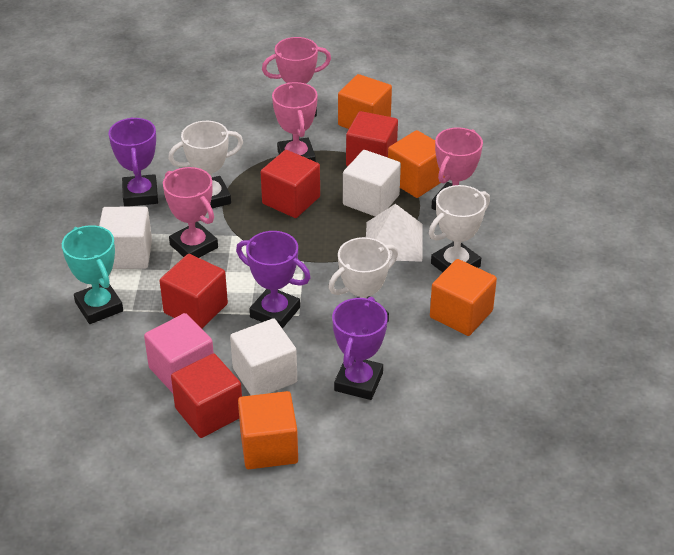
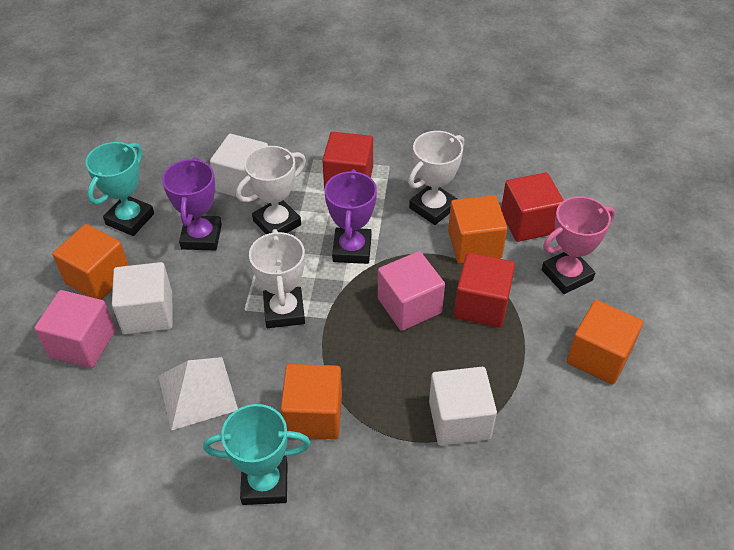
pink cube: 1 -> 2
pink trophy: 4 -> 1
purple trophy: 3 -> 2
red cube: 4 -> 3
turquoise trophy: 1 -> 2

